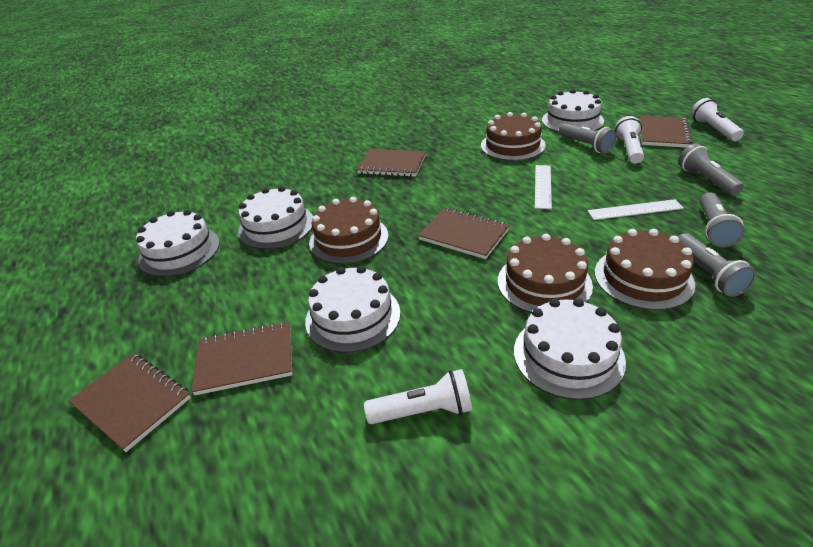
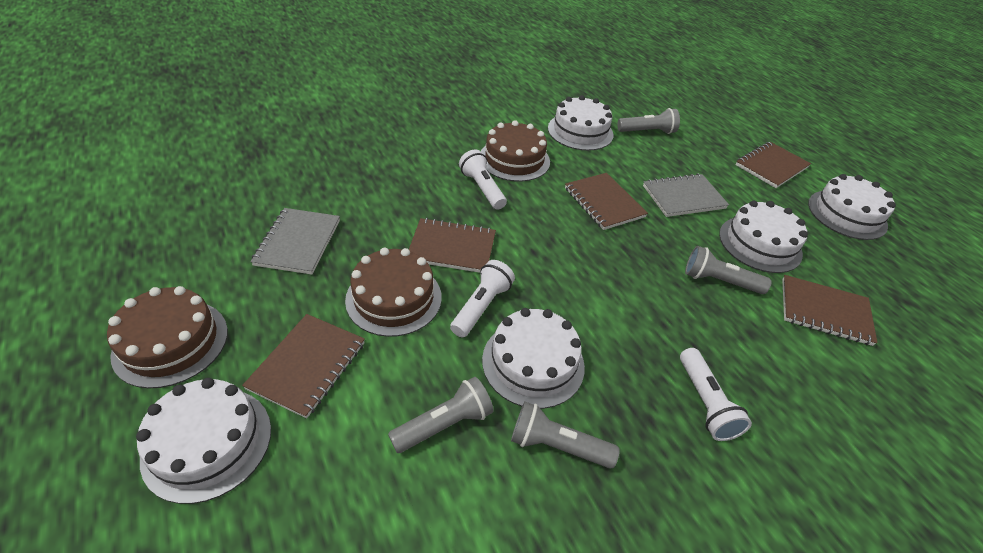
brown cake: 4 -> 3
grey notebook: 0 -> 2
white ruler: 2 -> 0

